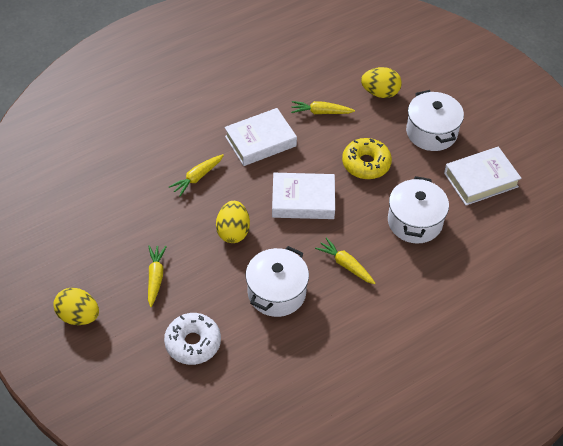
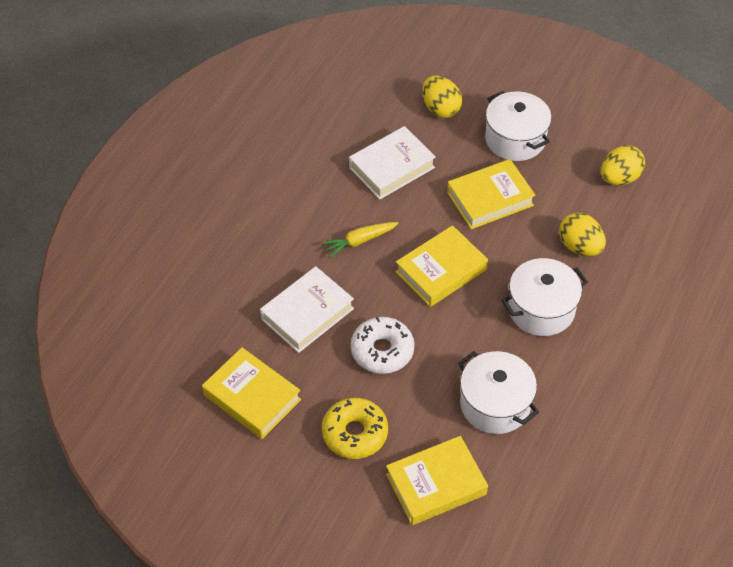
white book: 3 -> 2
yellow book: 0 -> 4
yellow carrot: 4 -> 1

